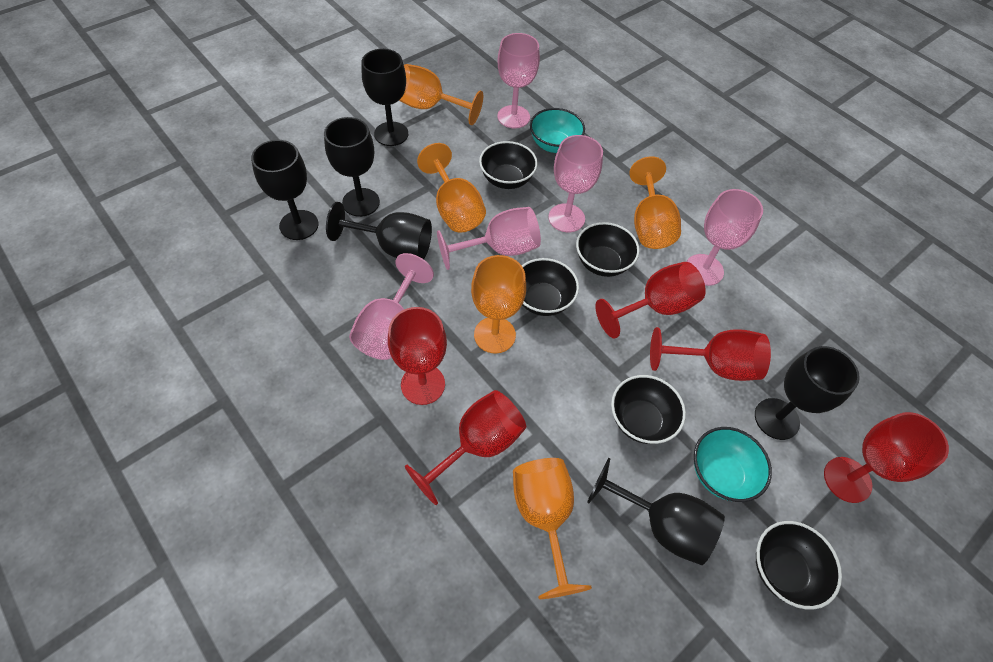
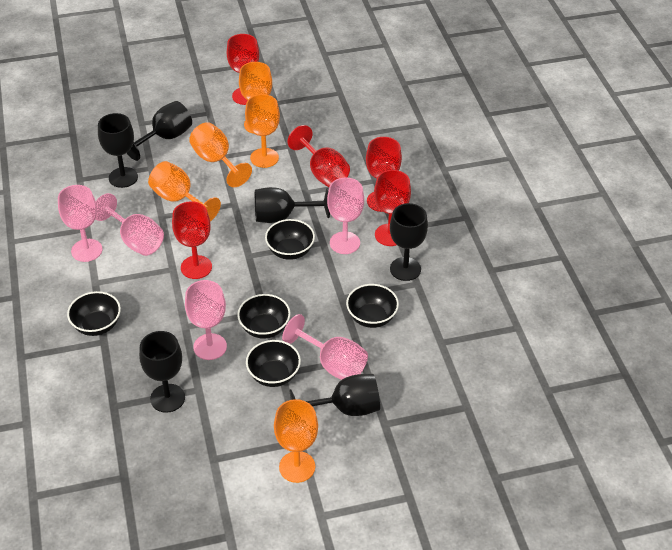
turquoise bowl: 2 -> 0

